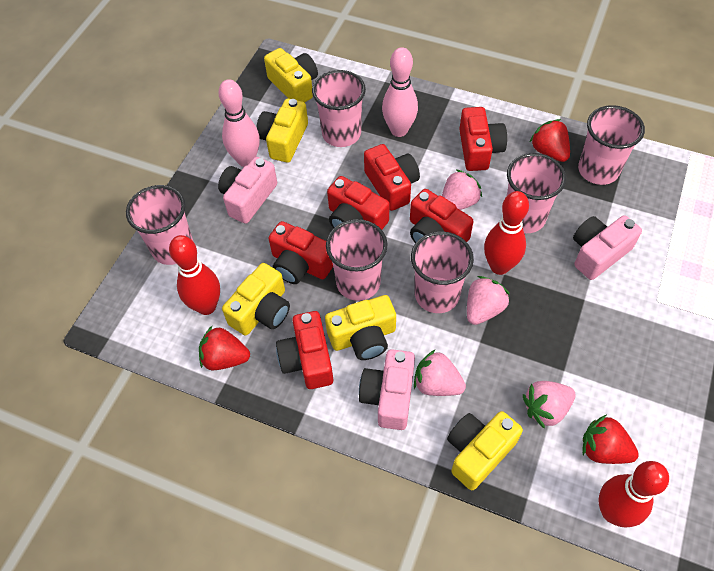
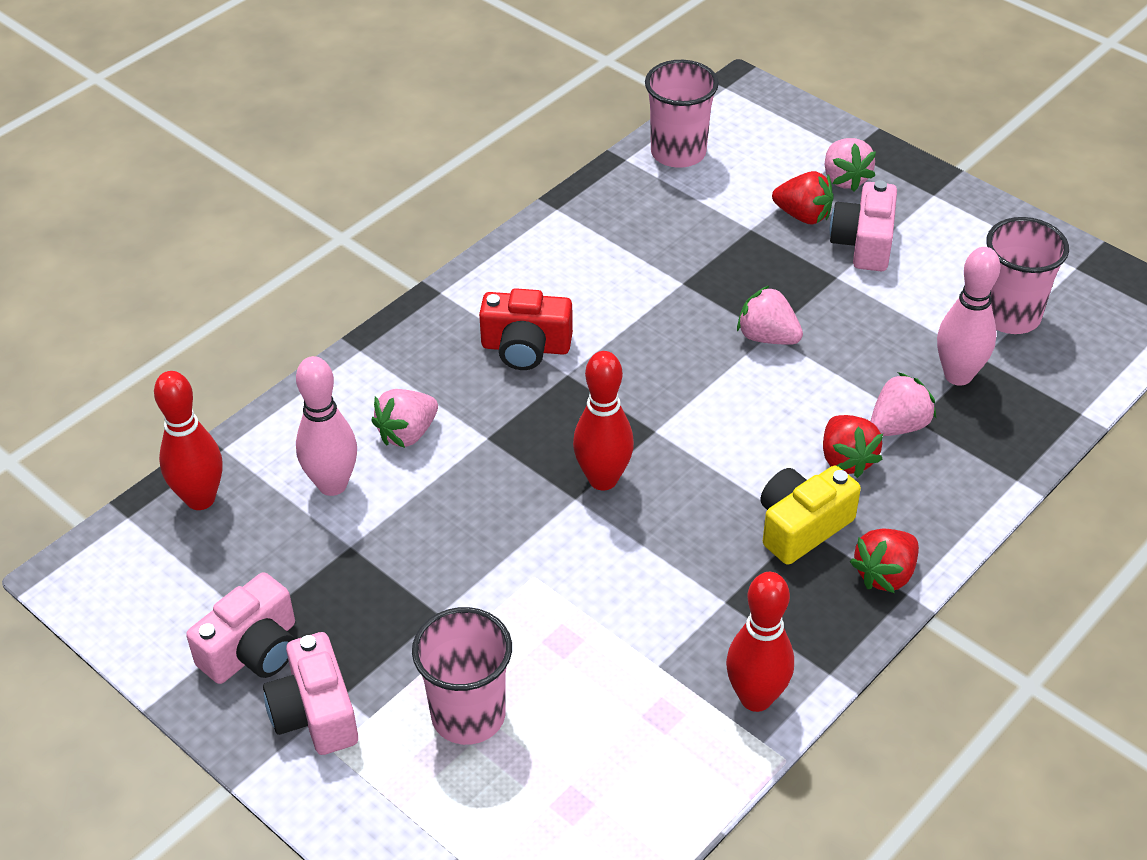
pink cup: 6 -> 3
red camera: 6 -> 1
yellow camera: 5 -> 1

